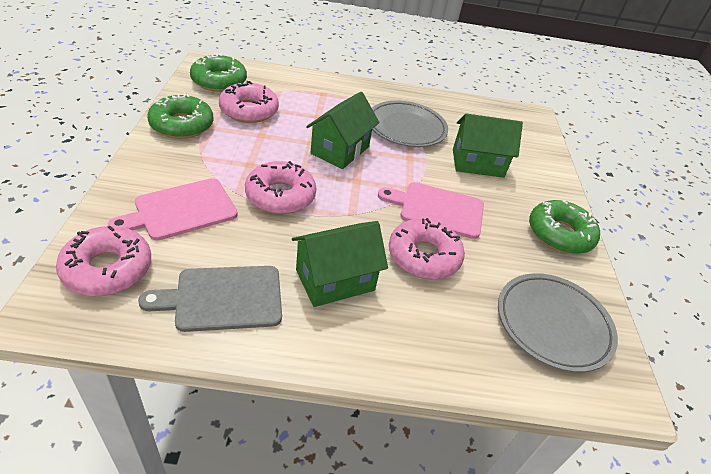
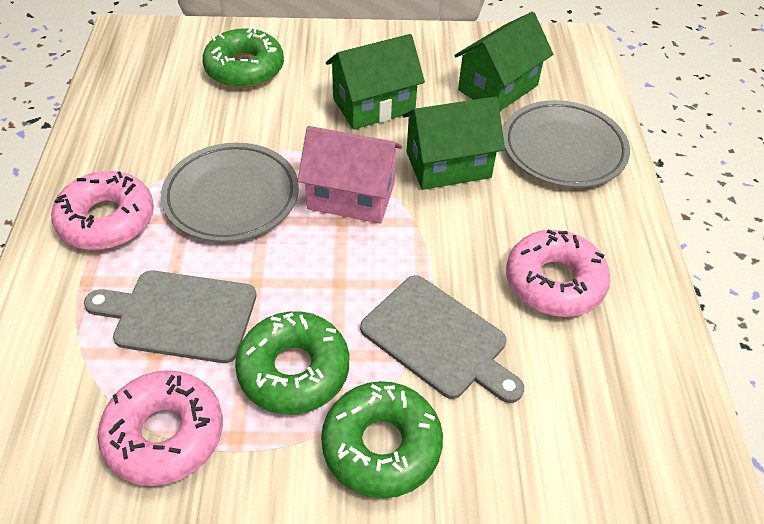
grey cutting board: 1 -> 2
pink cutting board: 2 -> 0
pink donut: 4 -> 3
pink house: 0 -> 1

